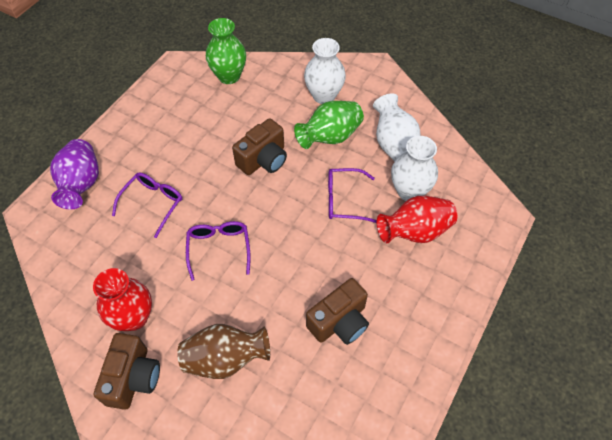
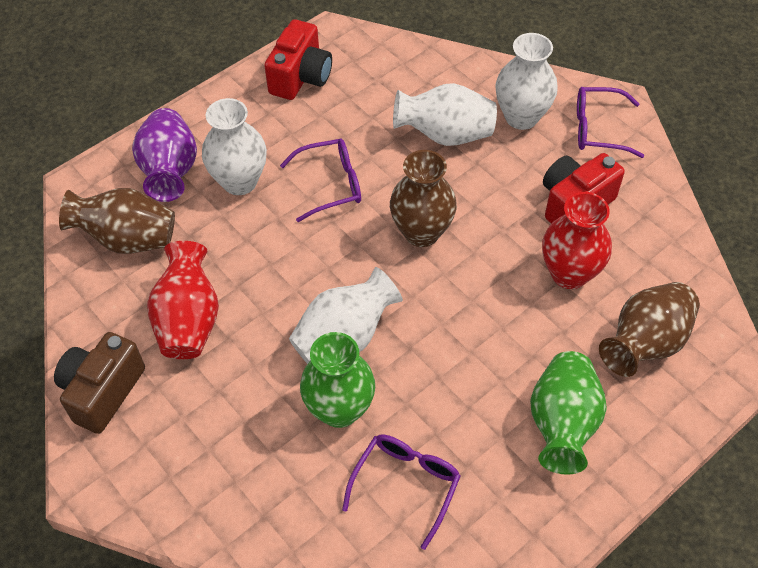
brown camera: 3 -> 1
brown vase: 1 -> 3
red camera: 0 -> 2
white vase: 3 -> 4

